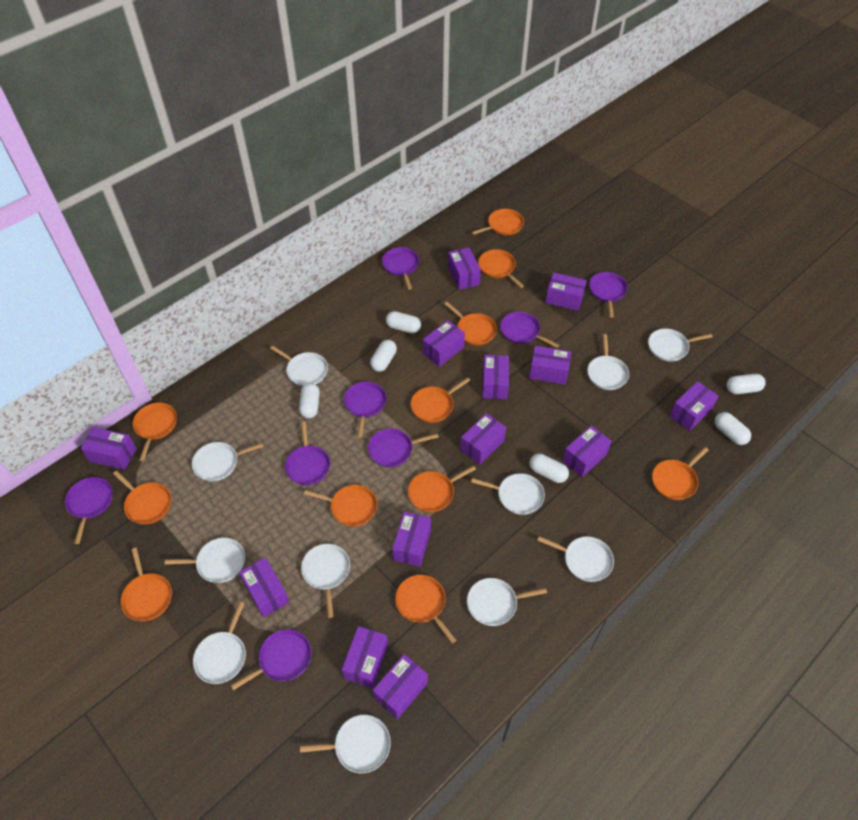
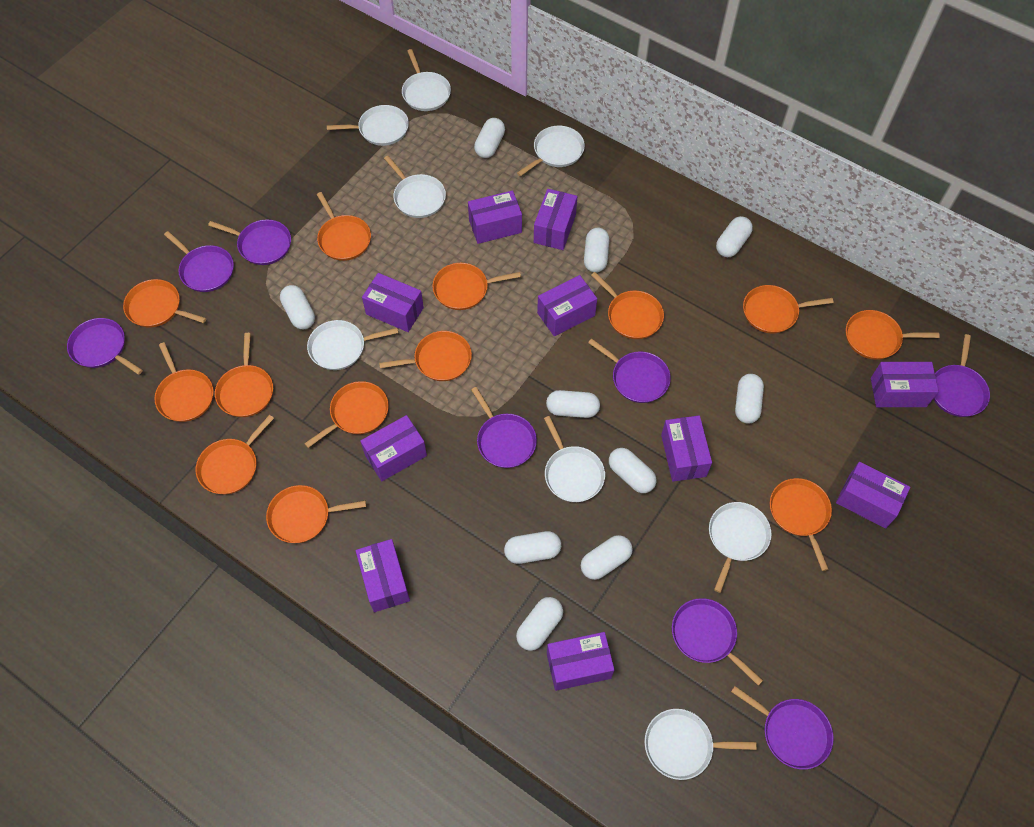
orange pan: 11 -> 13
purple box: 13 -> 10
white capsule: 6 -> 10
white pan: 11 -> 8

